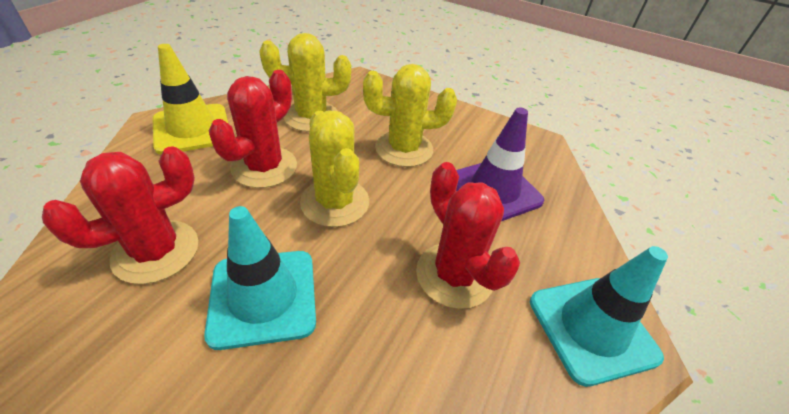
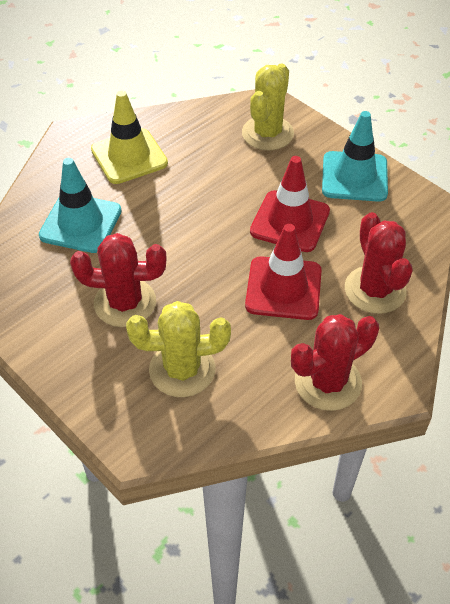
purple traffic cone: 1 -> 0
red traffic cone: 0 -> 2
yellow cactus: 3 -> 2

